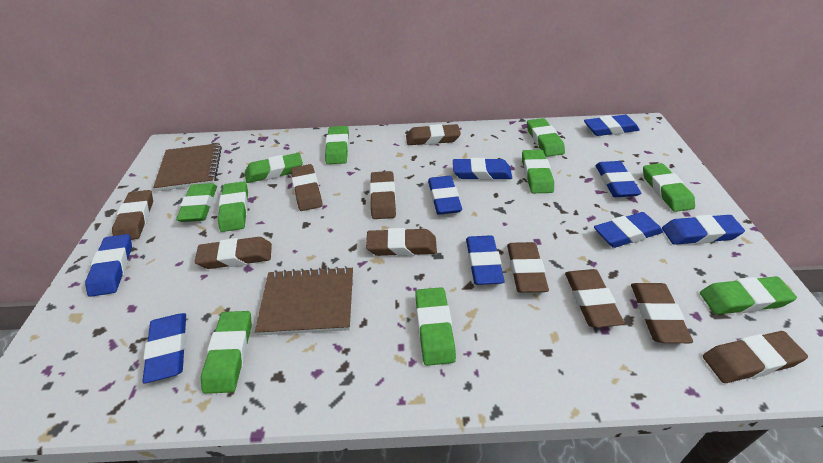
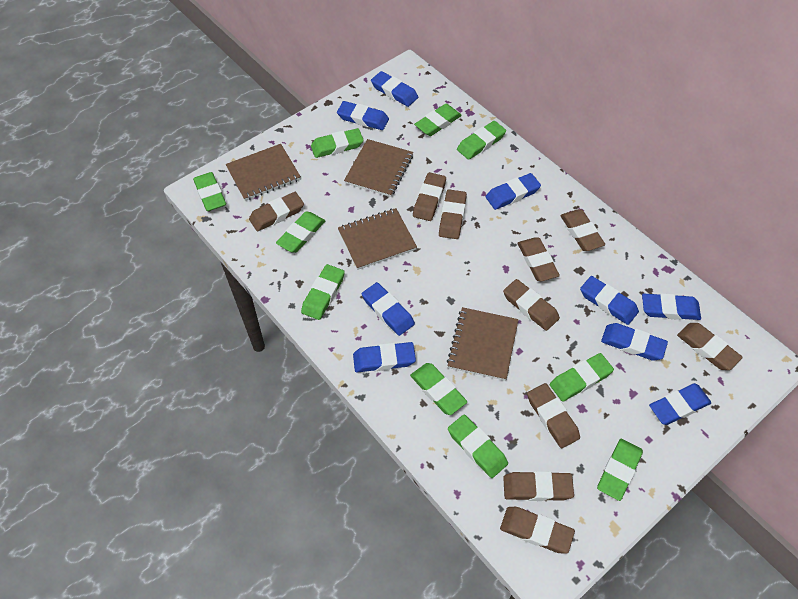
brown notebook: 2 -> 4

